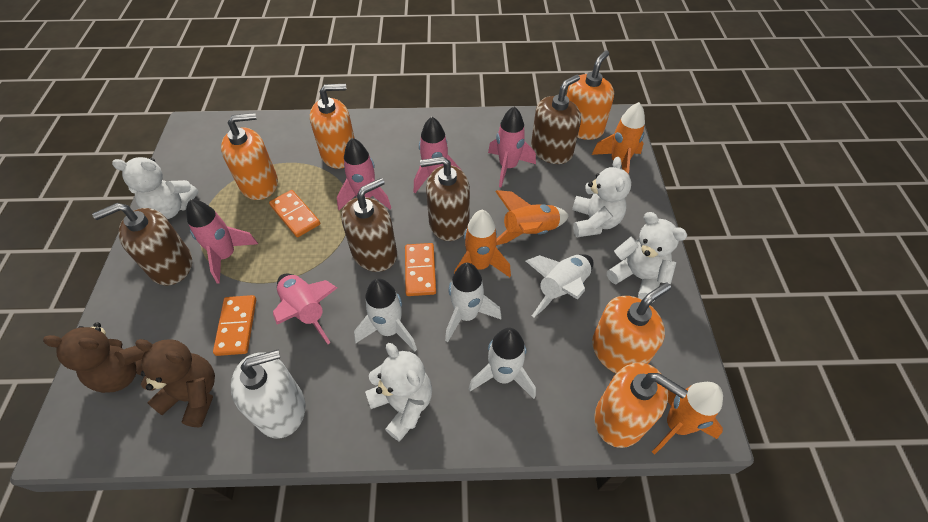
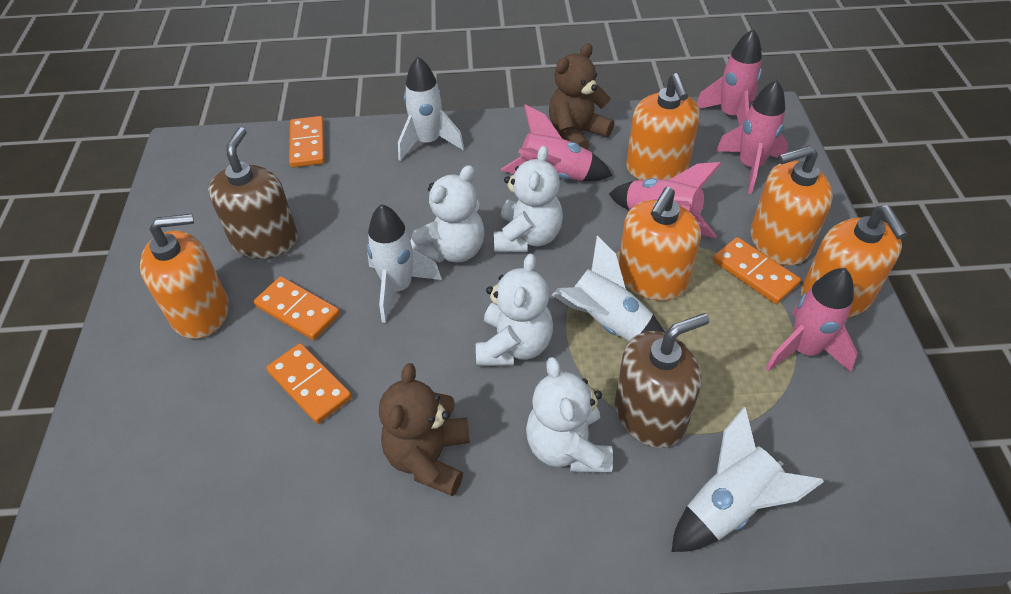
brown soap dispenser: 4 -> 2
orange domino: 3 -> 4
orange rocket: 4 -> 0
white soap dispenser: 1 -> 0

